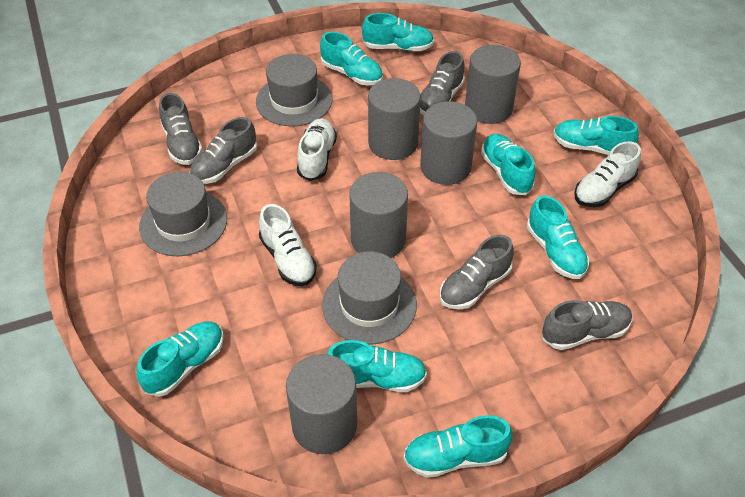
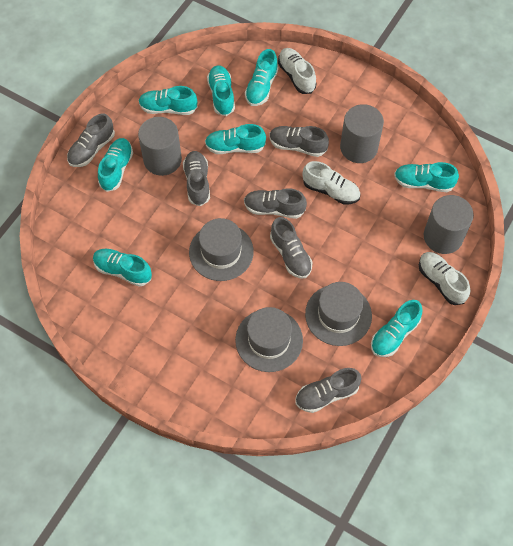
grey cylinder: 5 -> 3
grey shoe: 5 -> 6

